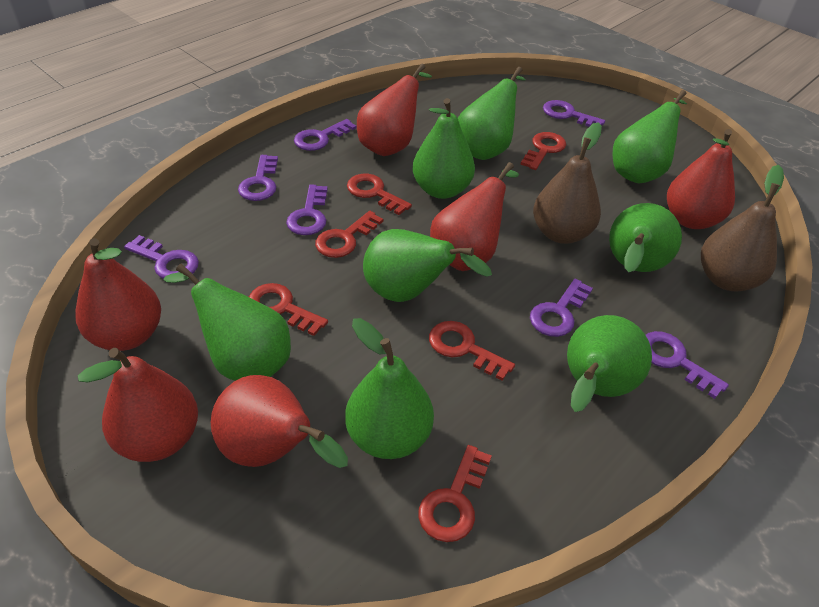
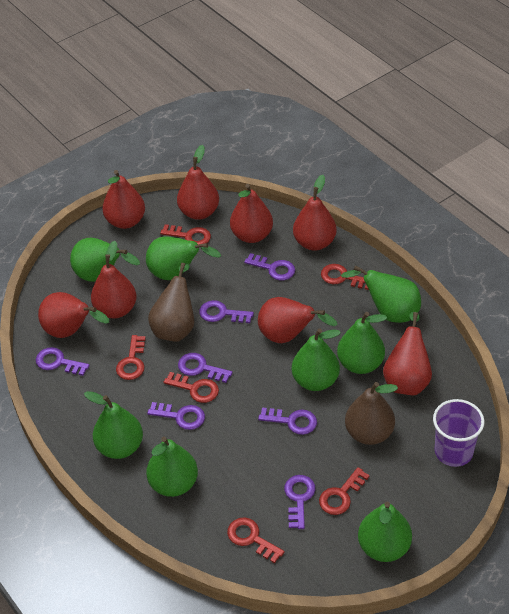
purple cup: 0 -> 1
red pear: 6 -> 8

